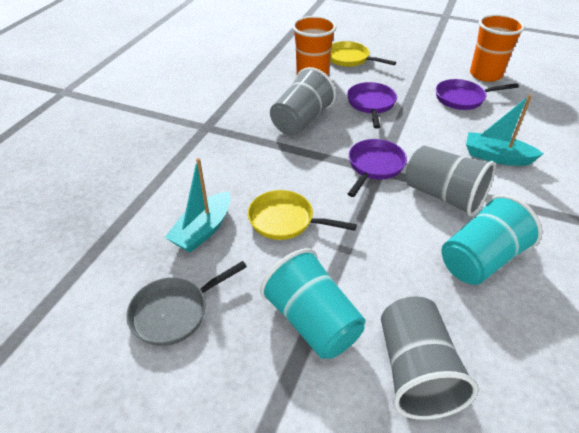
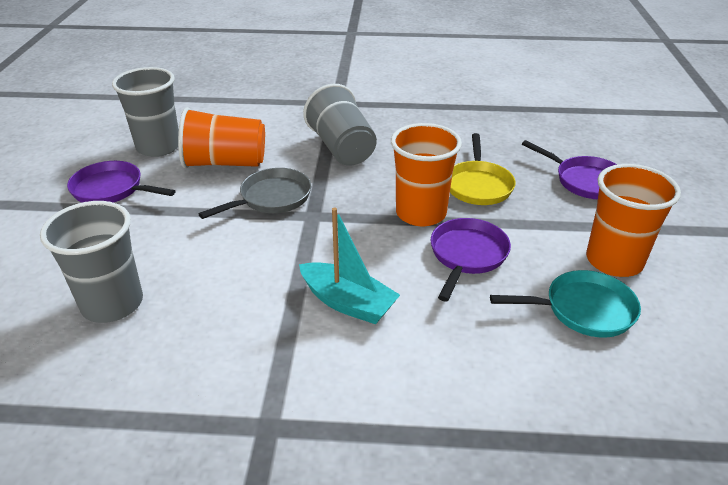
orange cup: 2 -> 3
turquoise boat: 2 -> 1
turquoise cup: 2 -> 0
turquoise pan: 0 -> 1
yellow pan: 2 -> 1

